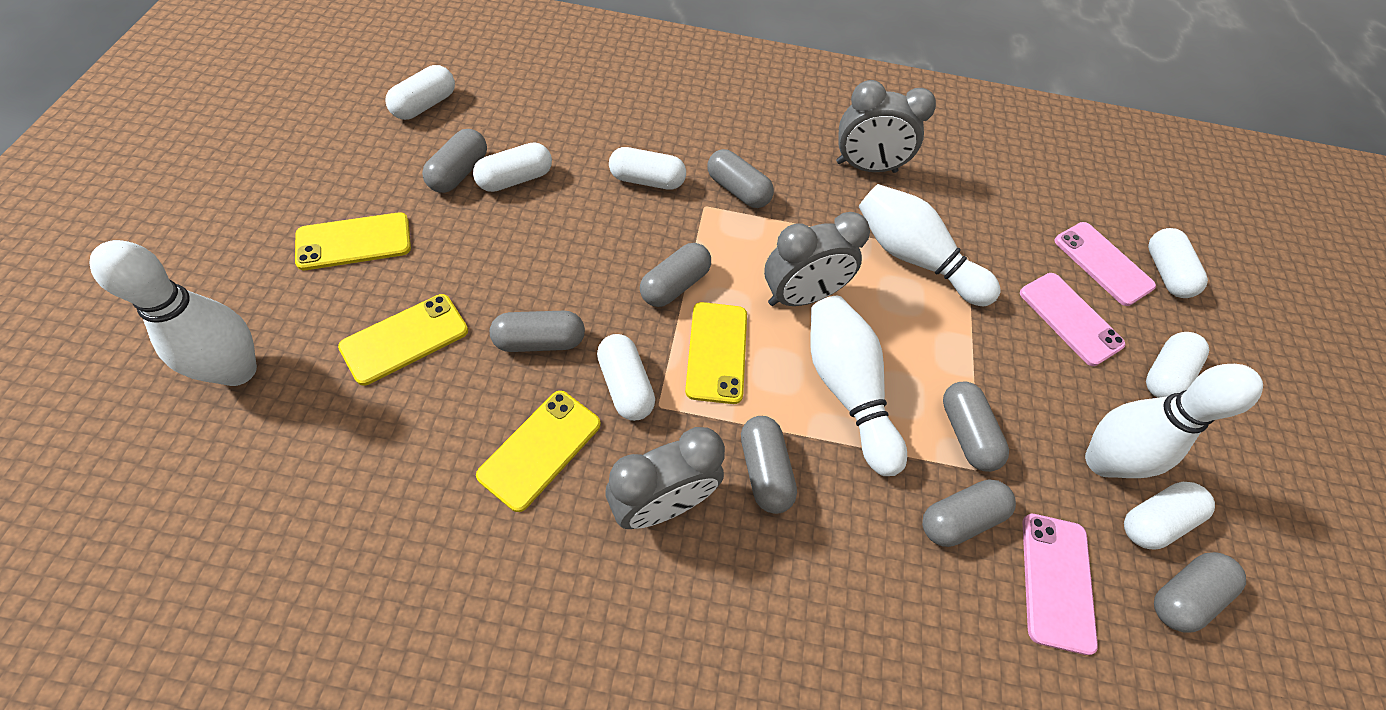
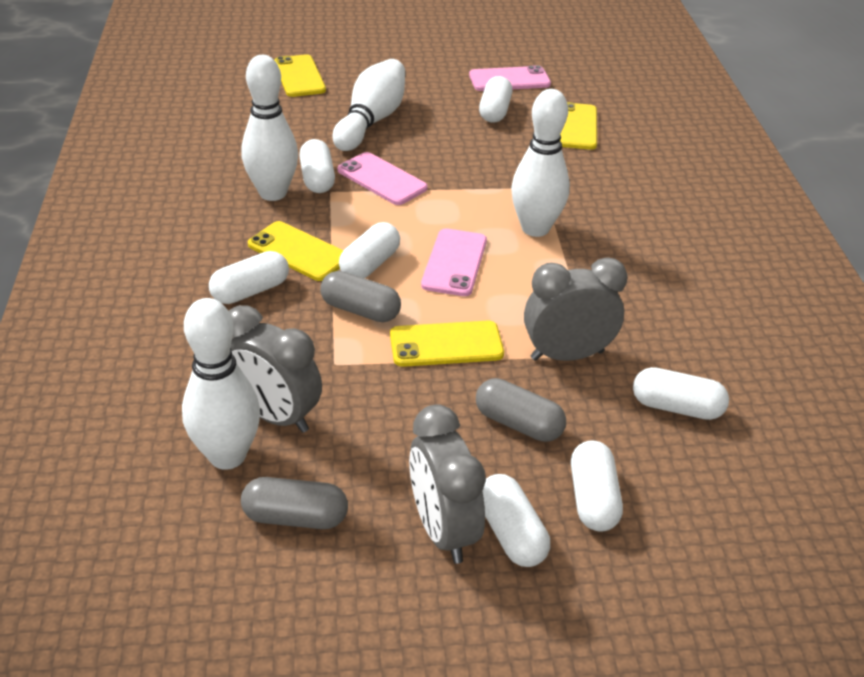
grey capsule: 8 -> 3

